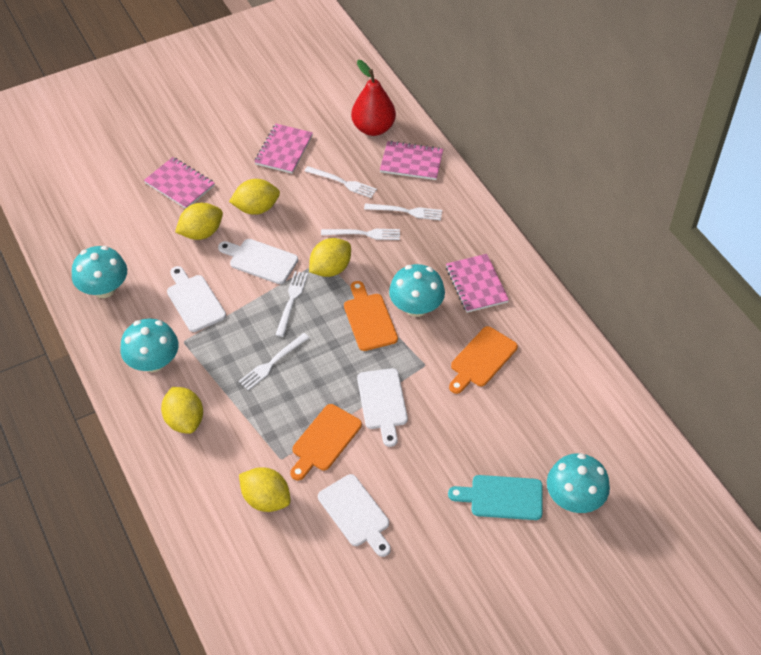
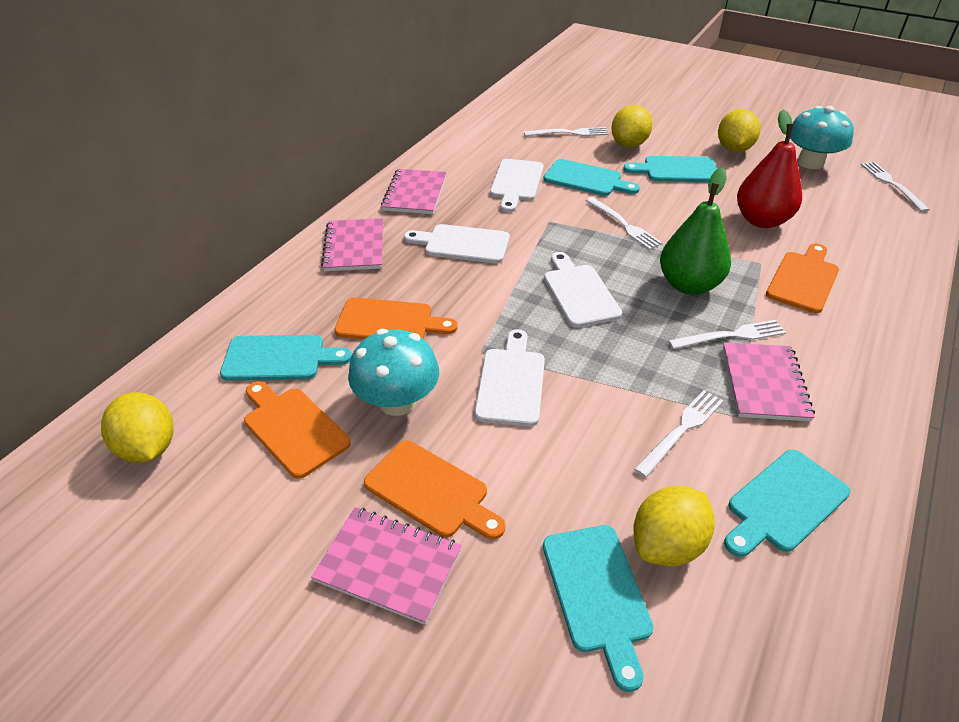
green pear: 0 -> 1
orange cutting board: 3 -> 4
turquoise cutting board: 1 -> 5
turquoise mushroom: 4 -> 2
yellow lemon: 5 -> 4

